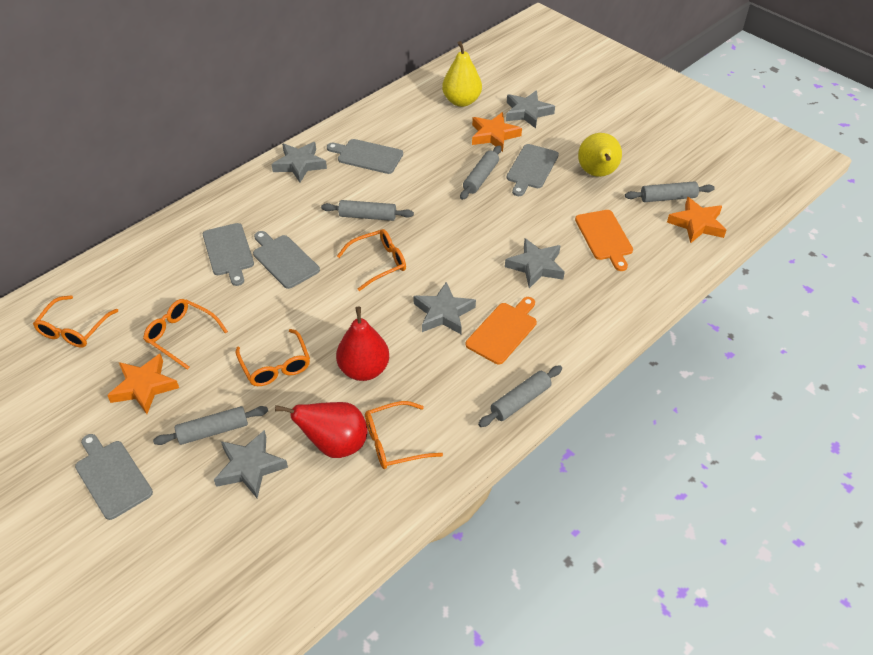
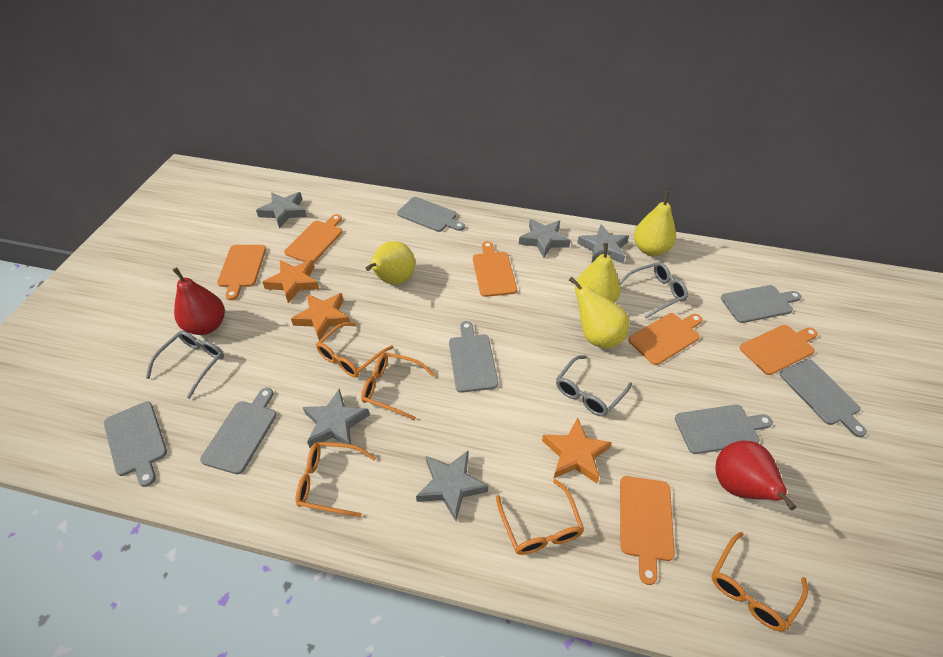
grey cutting board: 5 -> 7
grey glasses: 0 -> 3
grey rolling pin: 5 -> 0
orange cutting board: 2 -> 6
yellow pear: 2 -> 4

